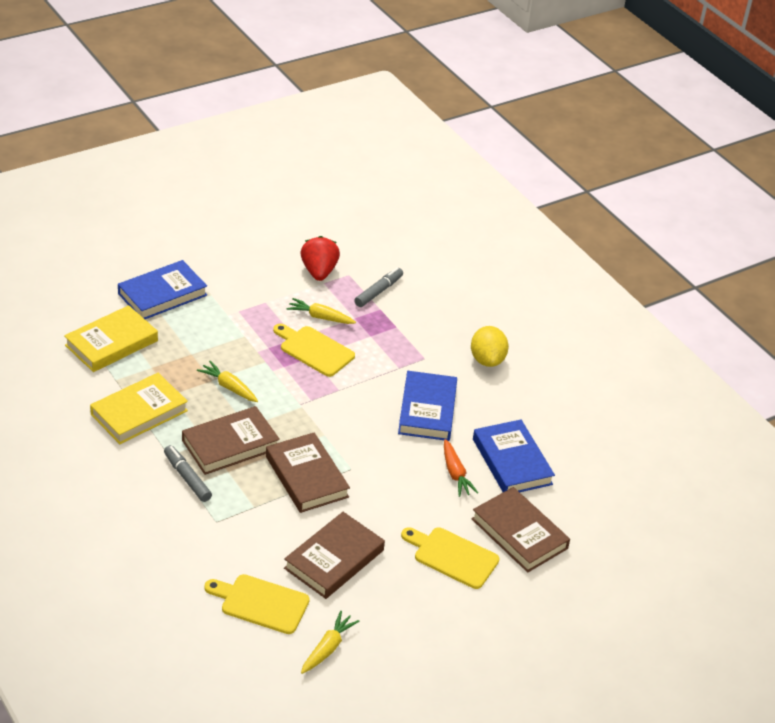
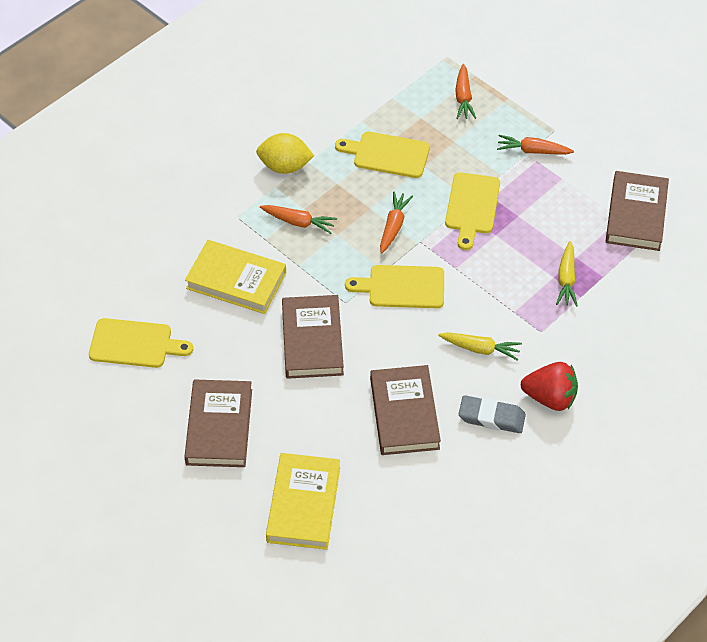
blue book: 3 -> 0
grey eraser: 0 -> 1
grey marker: 2 -> 0
orange carrot: 1 -> 4
yellow carrot: 3 -> 2
yellow cutting board: 3 -> 4

